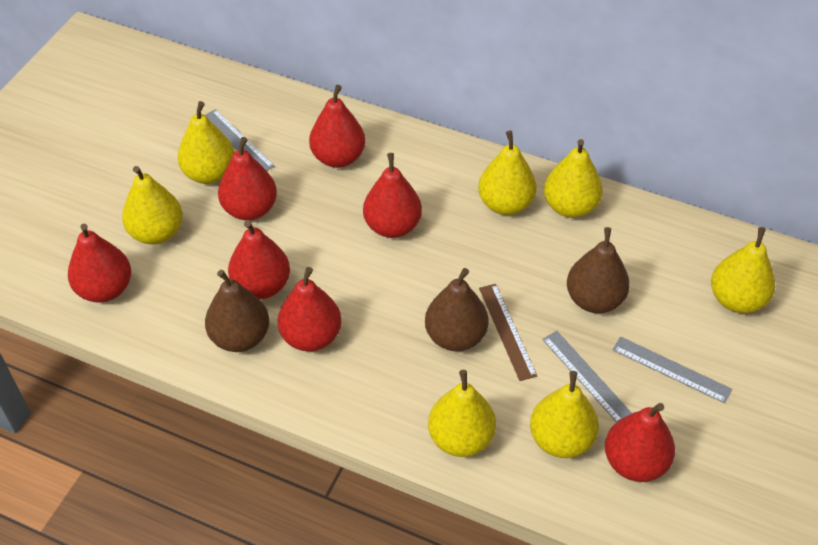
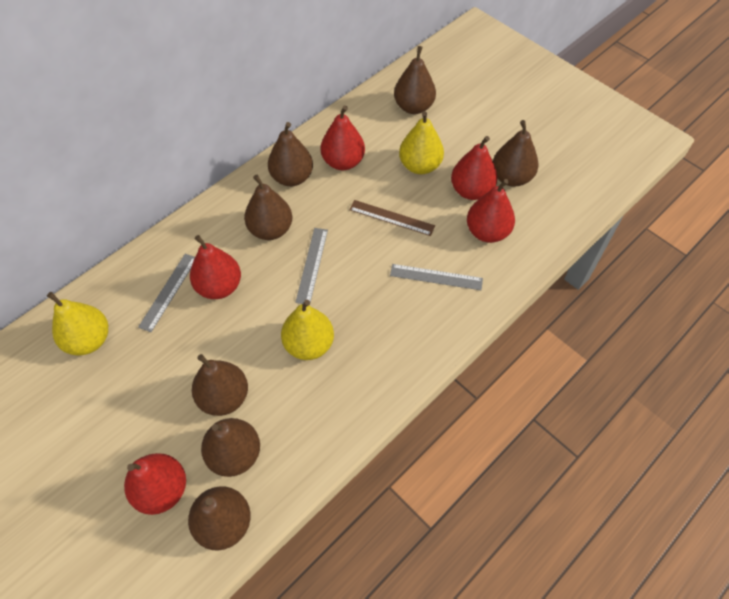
brown pear: 3 -> 7
red pear: 7 -> 5
yellow pear: 7 -> 3

